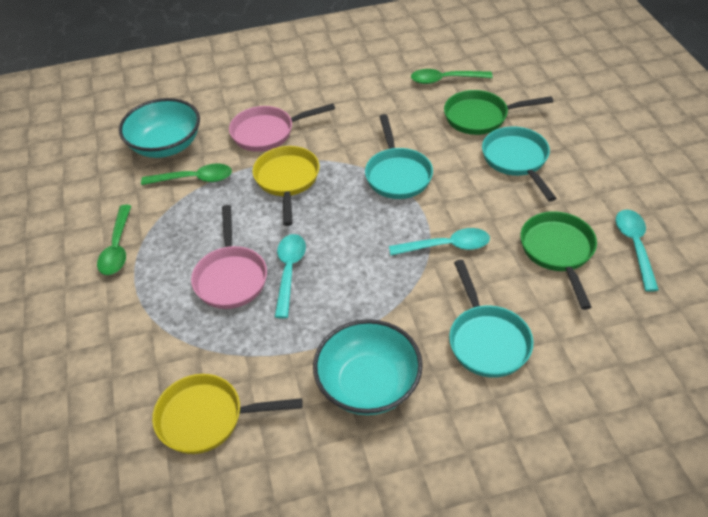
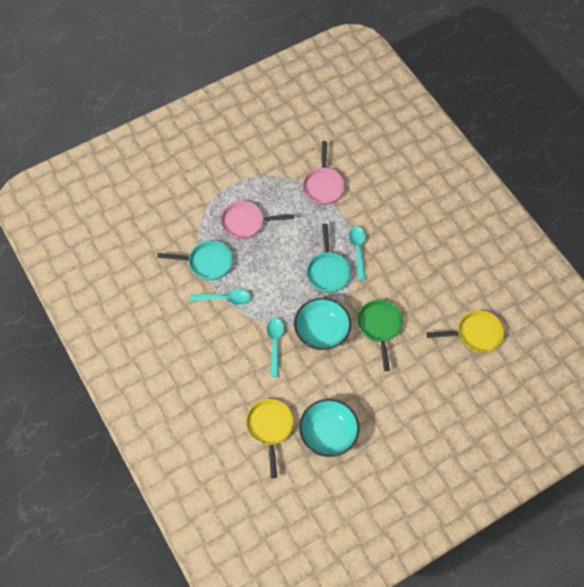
green pan: 2 -> 1
green spoon: 3 -> 0
turquoise pan: 3 -> 2

